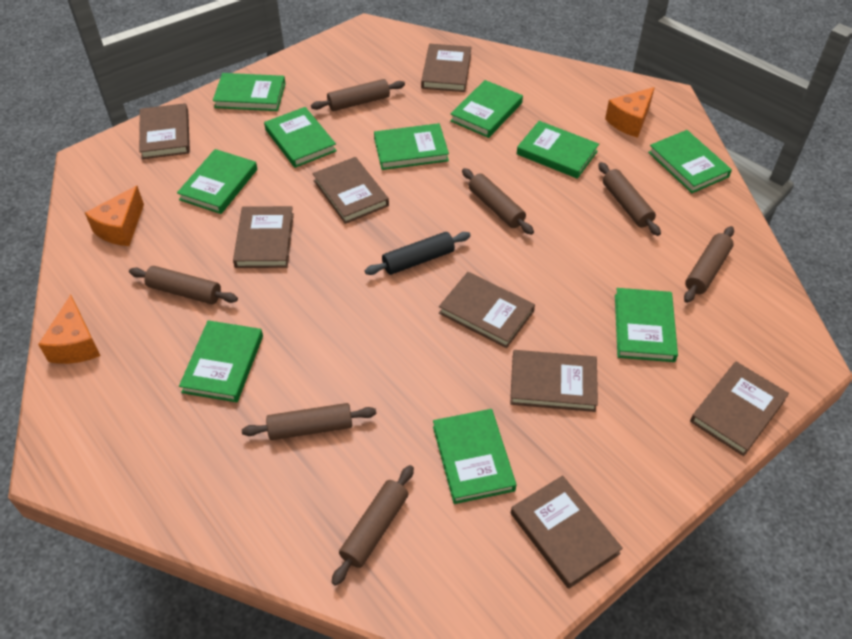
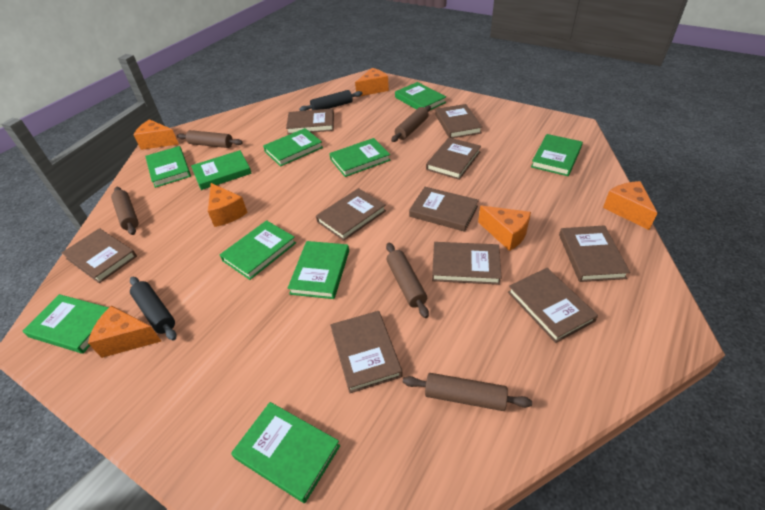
black rolling pin: 1 -> 2
brown book: 8 -> 10
brown rolling pin: 7 -> 5
orange cheese: 3 -> 6

